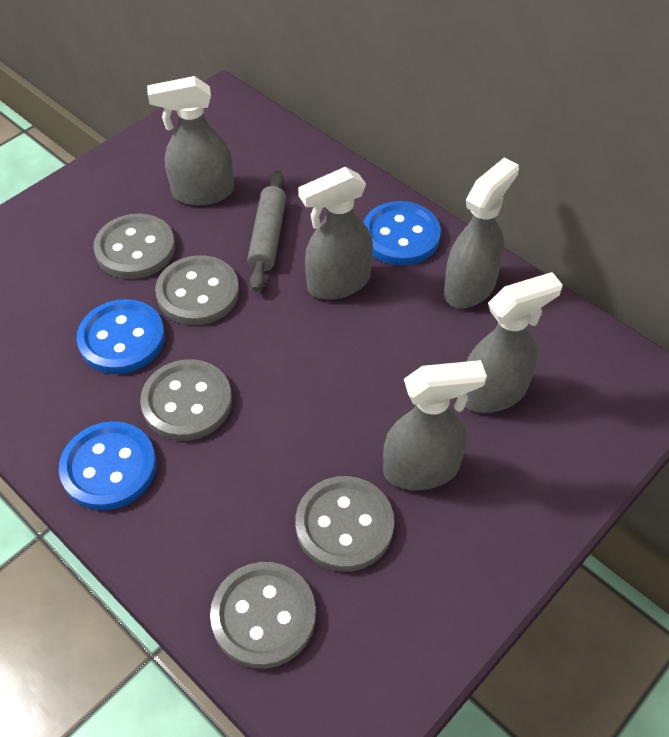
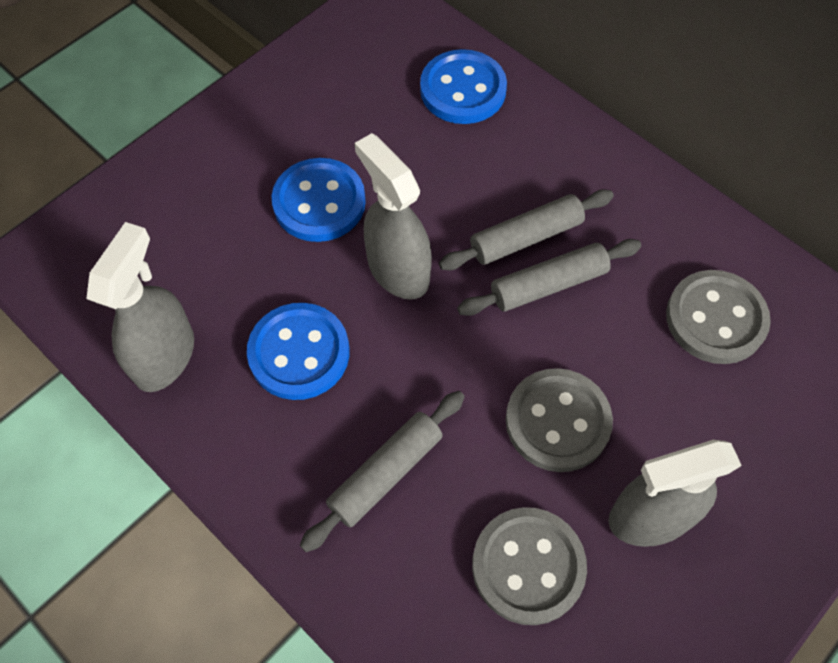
grey button: 5 -> 3
grey rolling pin: 1 -> 3
grey spray bottle: 5 -> 3

